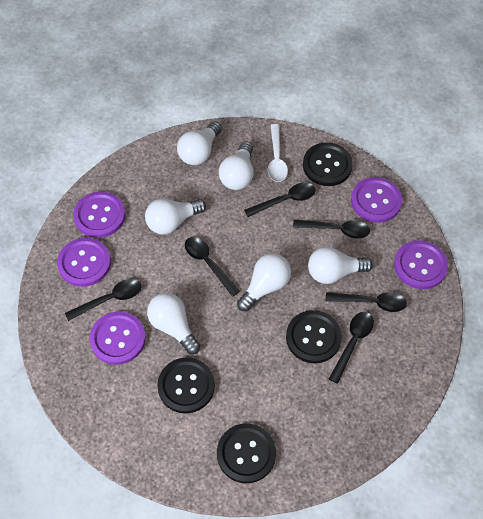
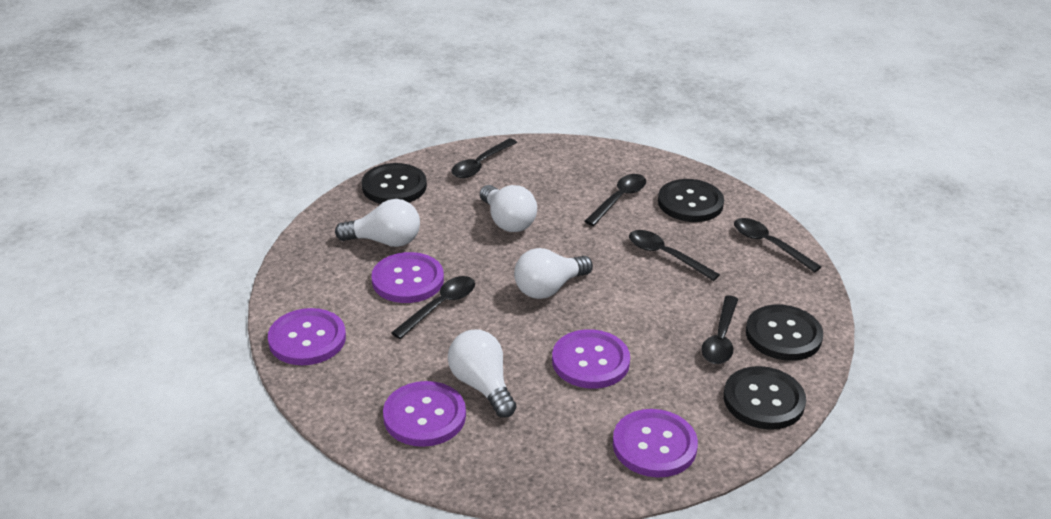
white light bulb: 6 -> 4
white spoon: 1 -> 0

